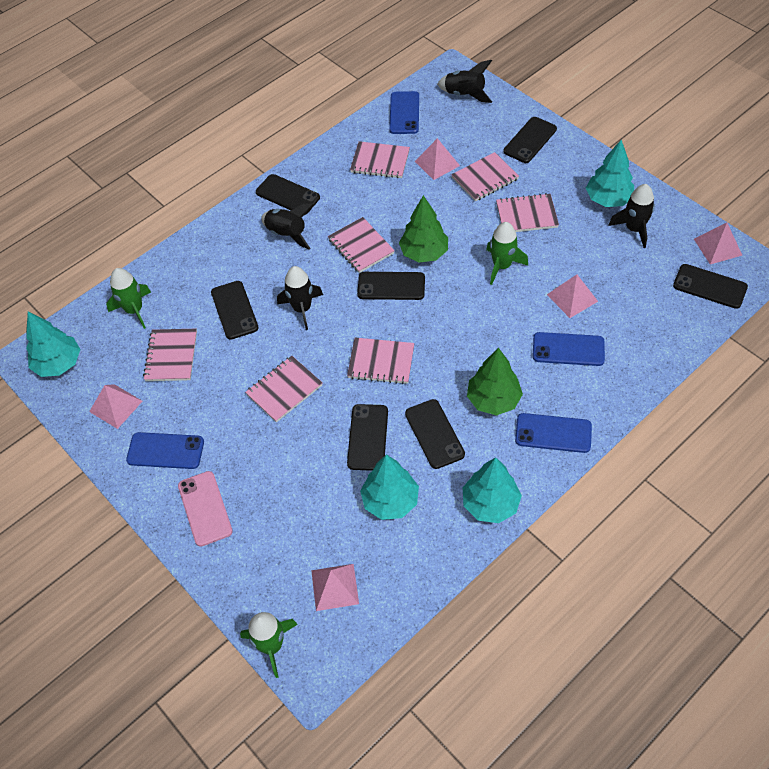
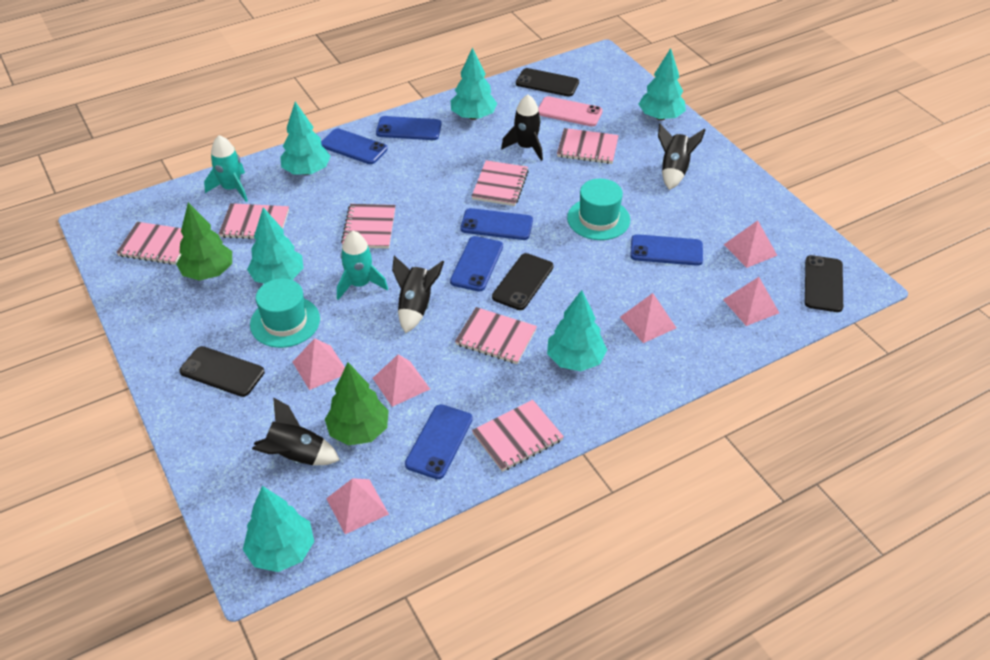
black phone: 7 -> 4
blue phone: 4 -> 6
green rocket: 3 -> 0
pink pyramid: 5 -> 6
turquoise hat: 0 -> 2
turquoise rocket: 0 -> 2
turquoise tree: 4 -> 6

